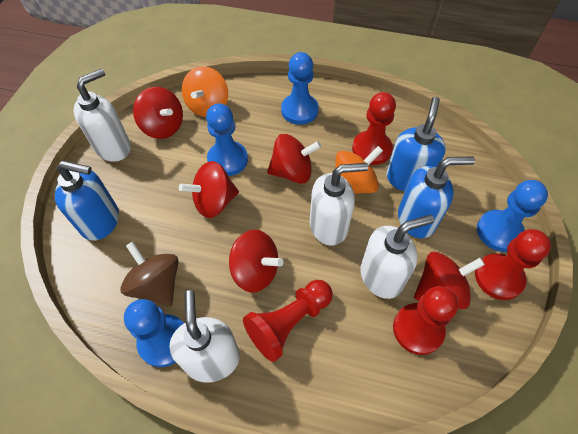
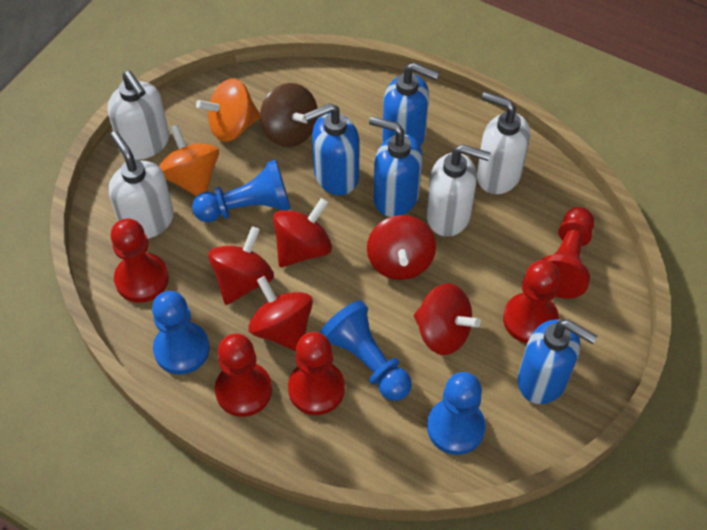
blue soap dispenser: 3 -> 4
red pawn: 4 -> 5

